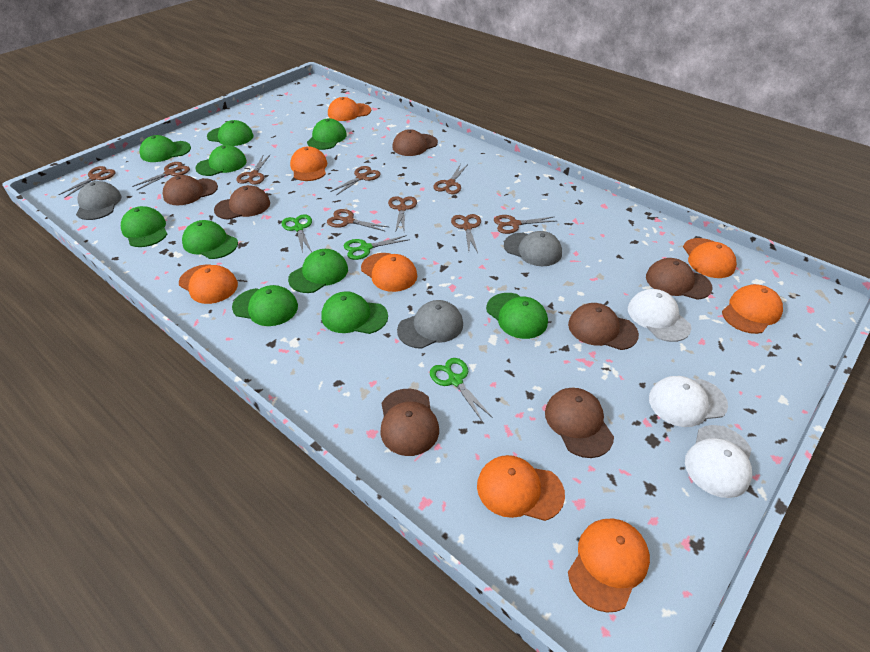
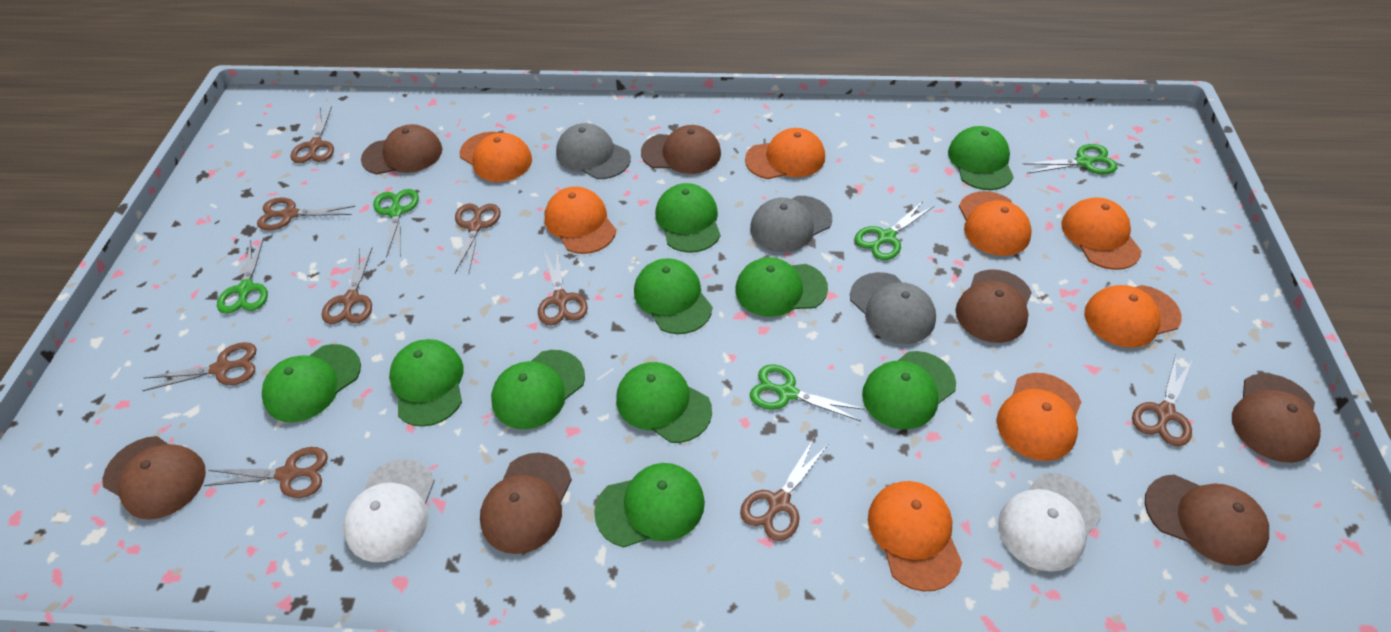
green scissors: 3 -> 5
white cap: 3 -> 2

